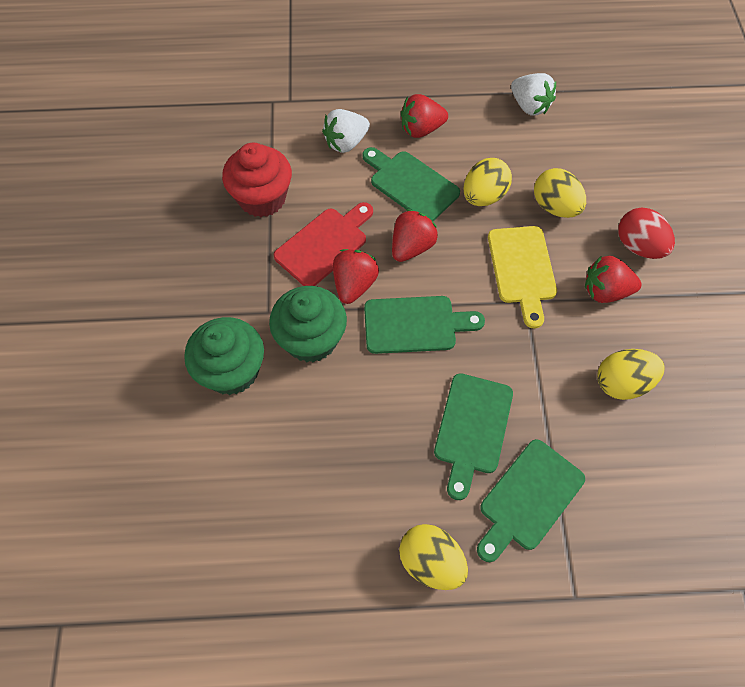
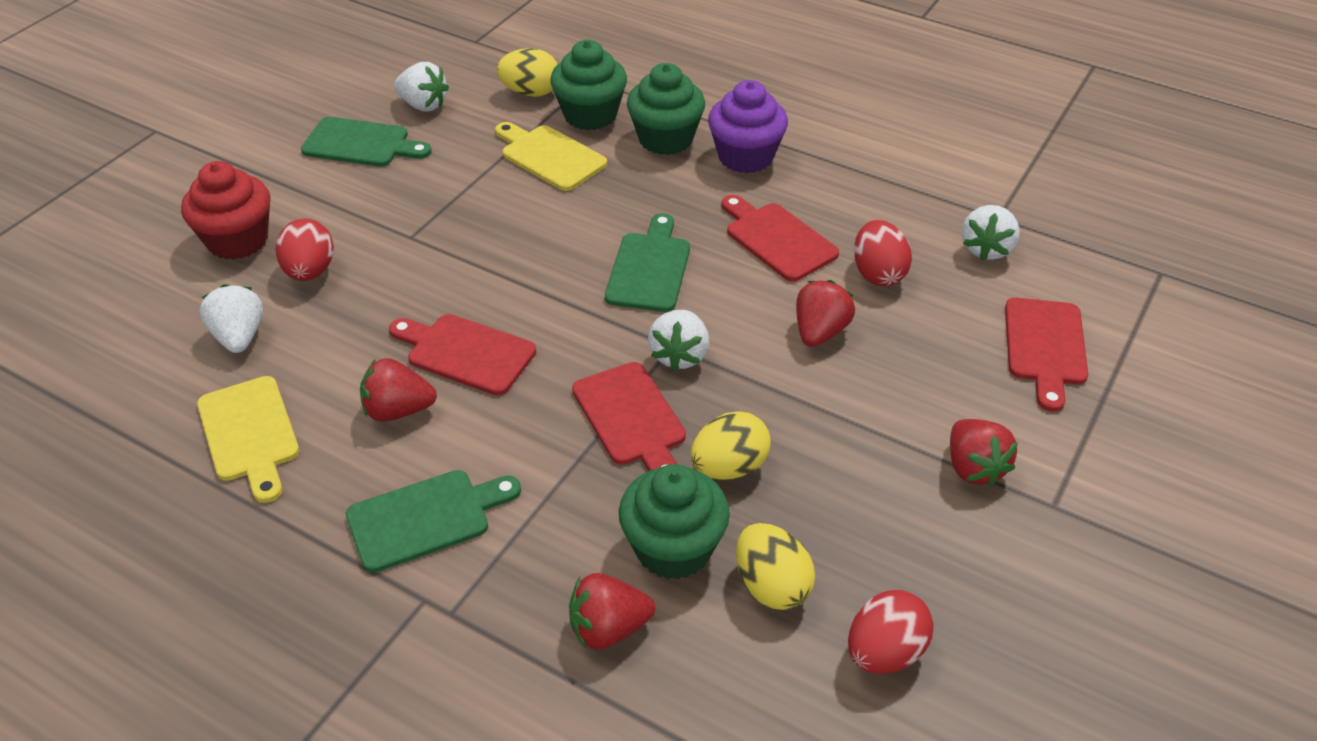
green cupcake: 2 -> 3
green cutting board: 4 -> 3
purple cupcake: 0 -> 1
red cutting board: 1 -> 4
red egg: 1 -> 3
white strawberry: 2 -> 4
yellow cutting board: 1 -> 2
yellow egg: 4 -> 3

